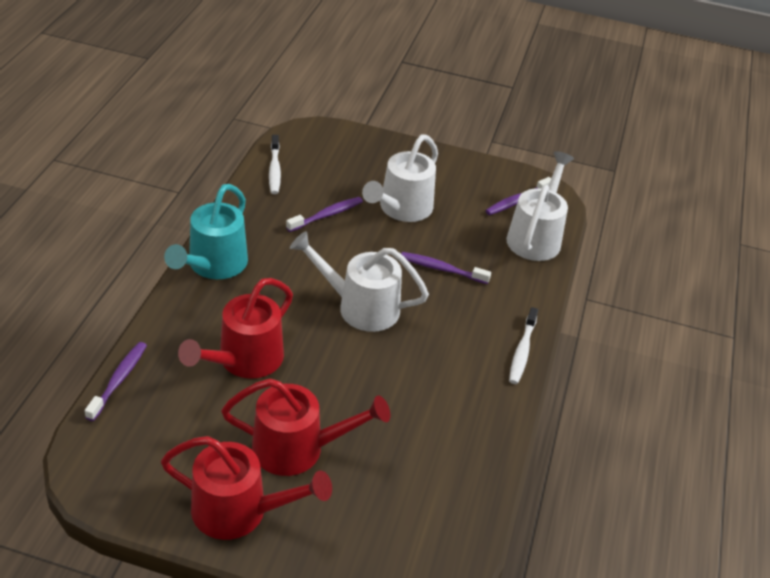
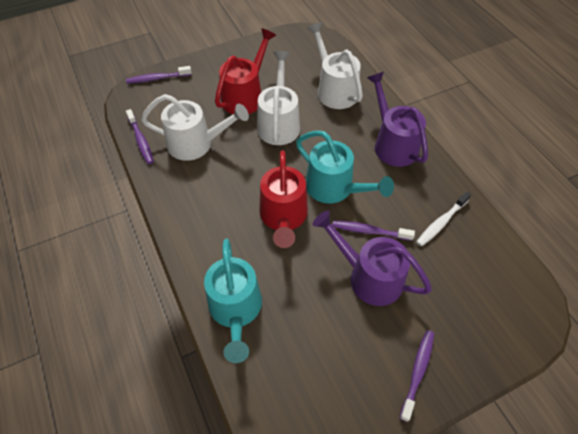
purple watering can: 0 -> 2
red watering can: 3 -> 2
turquoise watering can: 1 -> 2
white toothbrush: 2 -> 1

